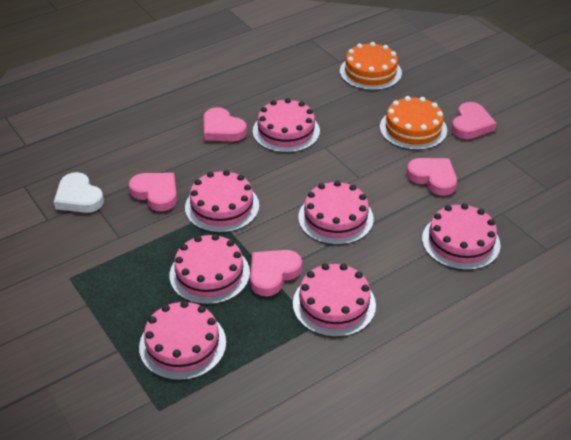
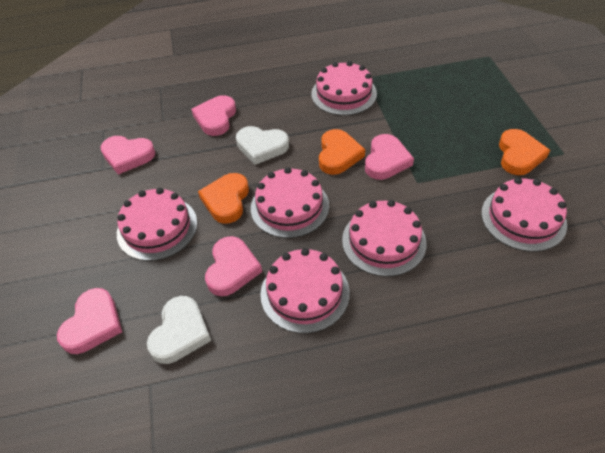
orange cake: 2 -> 0
orange heart: 0 -> 3
pink cake: 7 -> 6
white heart: 1 -> 2

